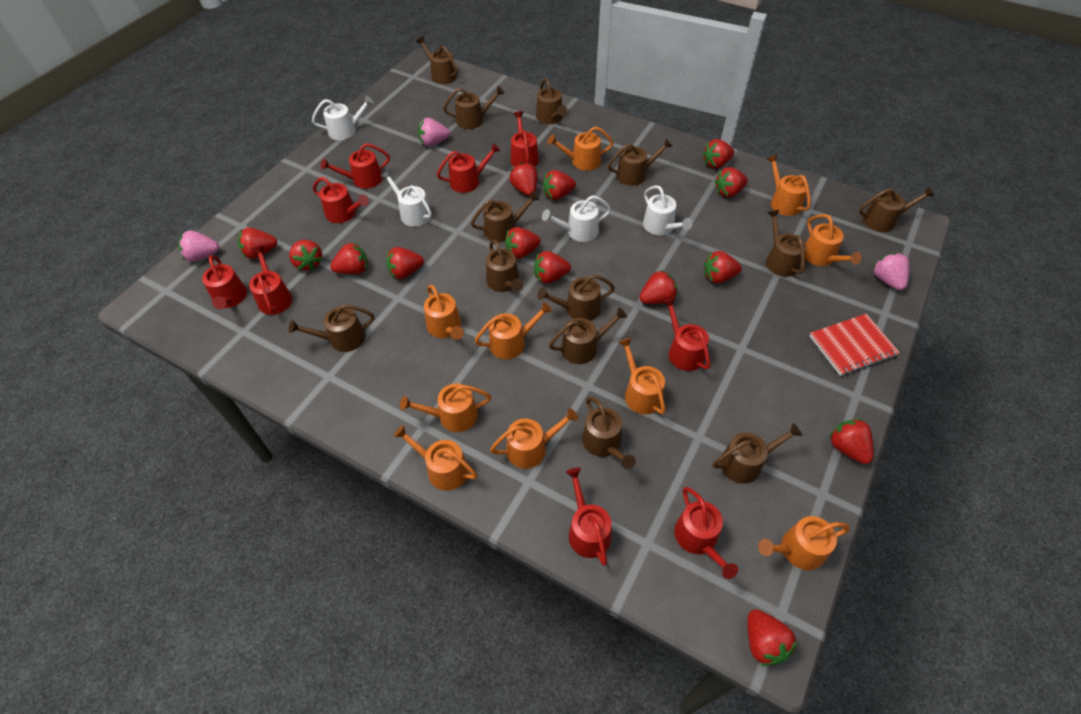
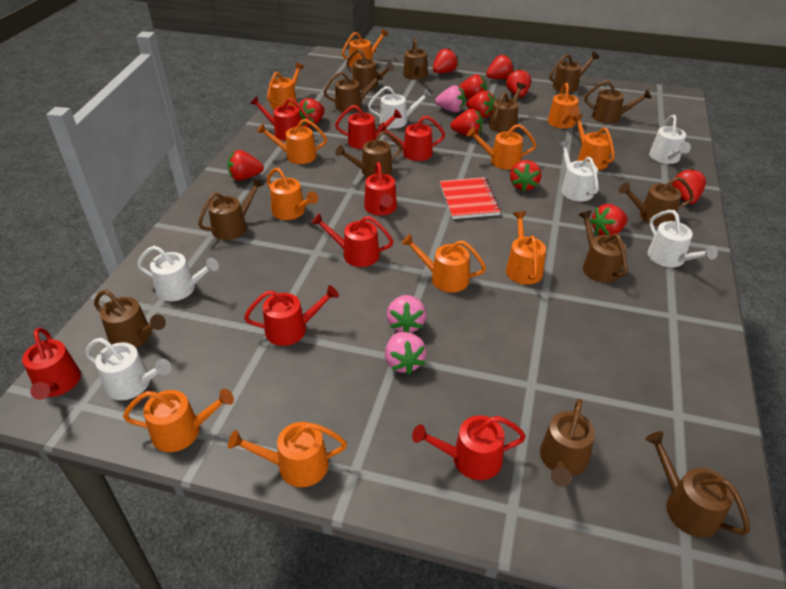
orange watering can: 10 -> 11
red strawberry: 14 -> 11
red watering can: 9 -> 8
white watering can: 4 -> 6

